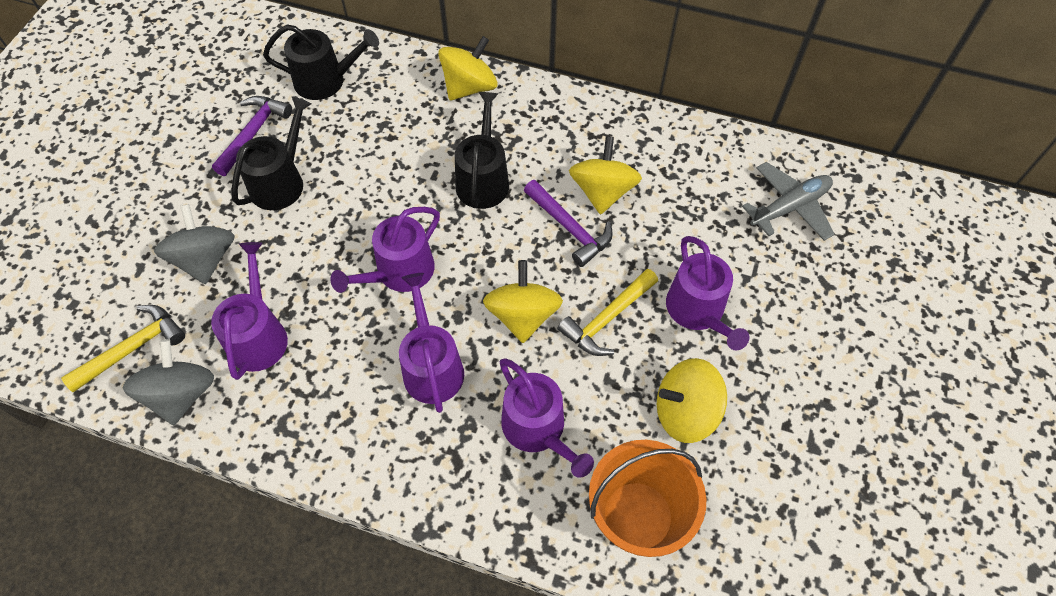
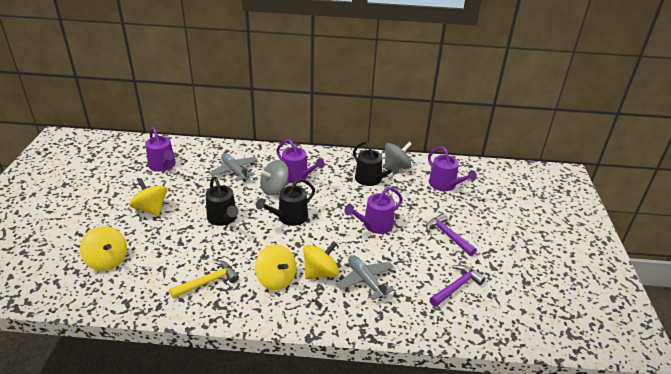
grey plane: 1 -> 2
orange bucket: 1 -> 0
purple watering can: 5 -> 4
yellow hammer: 2 -> 1

